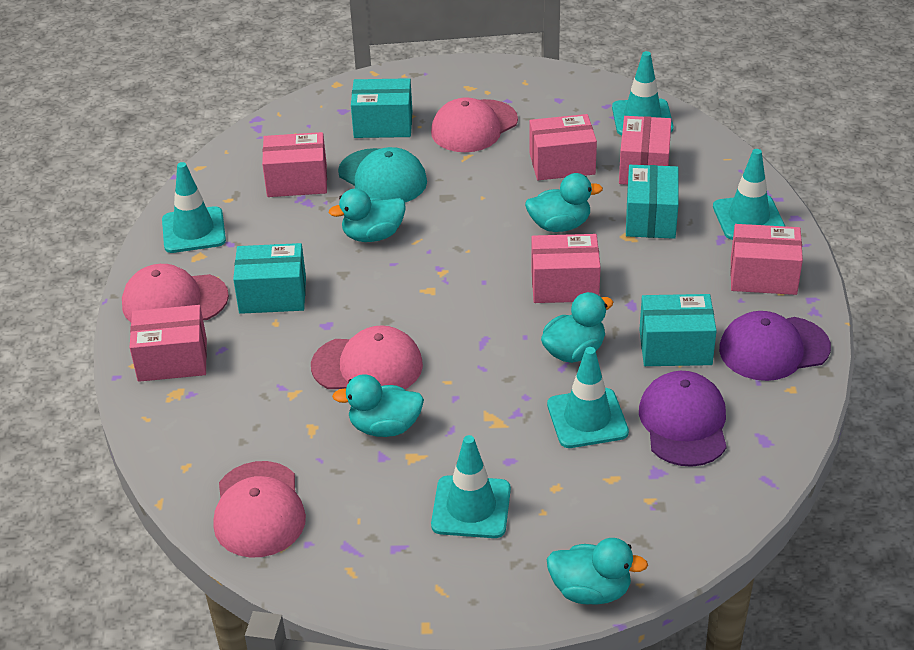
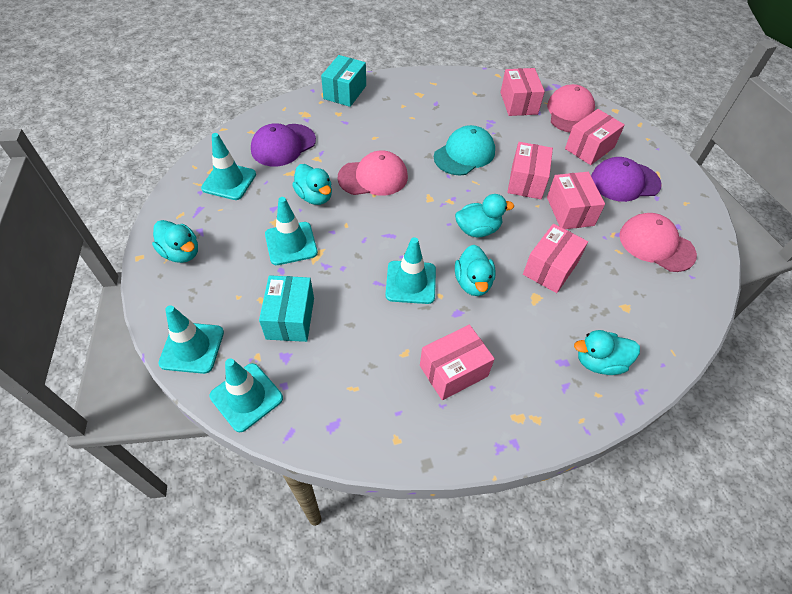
pink cap: 4 -> 3
turquoise box: 4 -> 2

